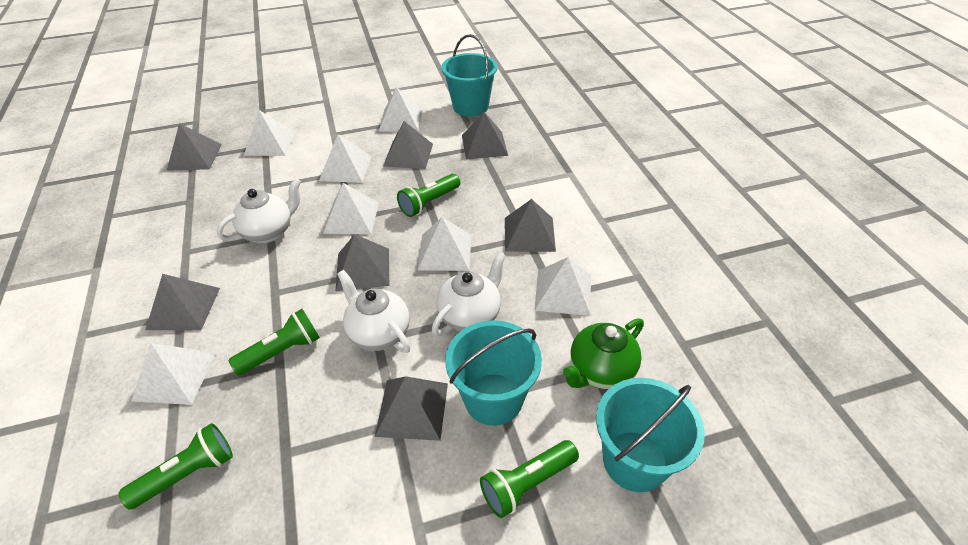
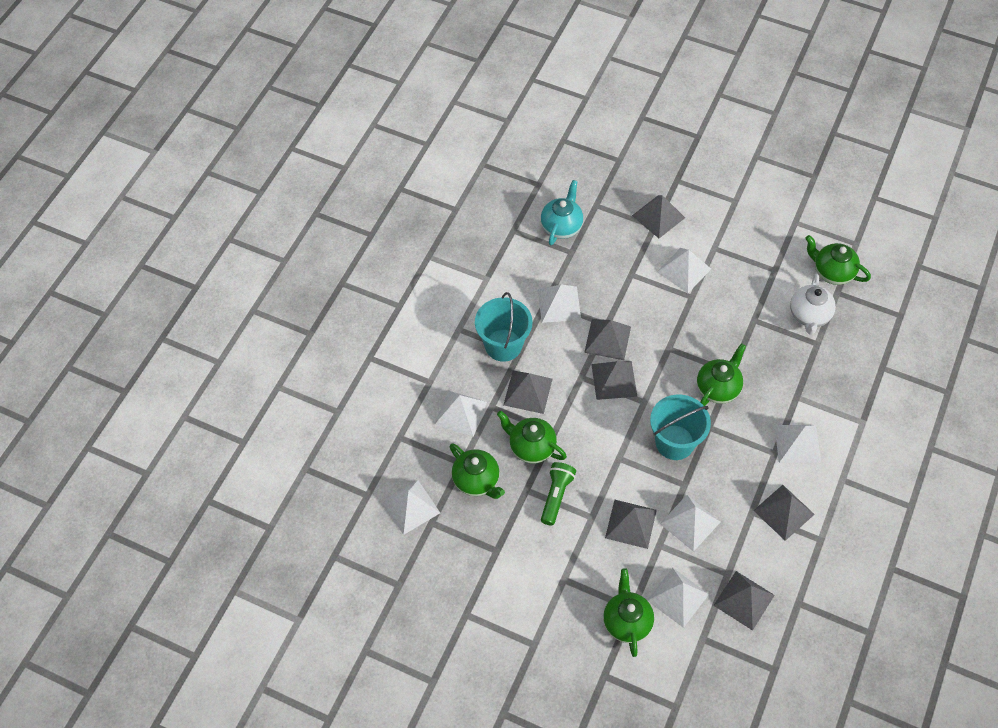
green flashlight: 4 -> 1
green teapot: 1 -> 5
turquoise bucket: 3 -> 2
turquoise teapot: 0 -> 1
white teapot: 3 -> 1

